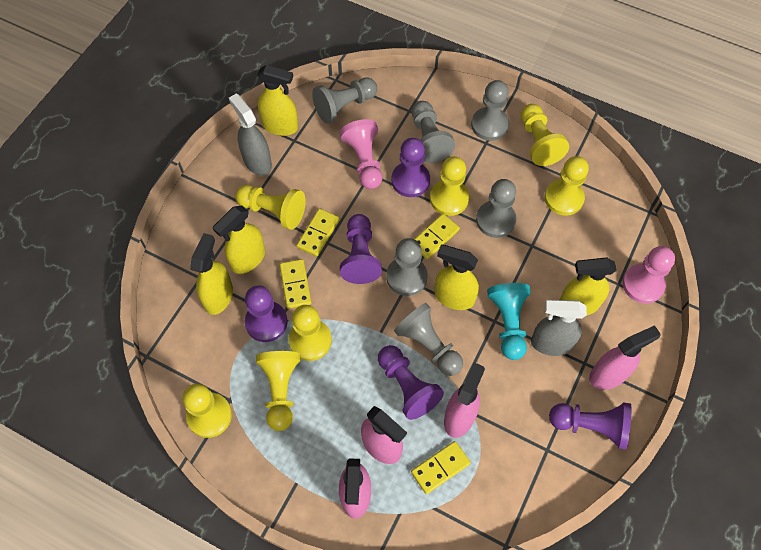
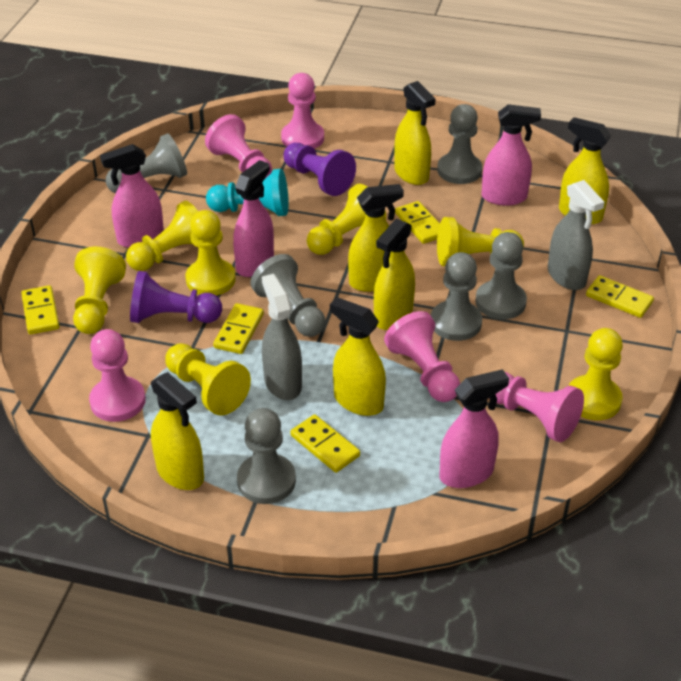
pink pawn: 2 -> 5
purple pawn: 5 -> 2
yellow domino: 4 -> 5
yellow spray bottle: 5 -> 6

